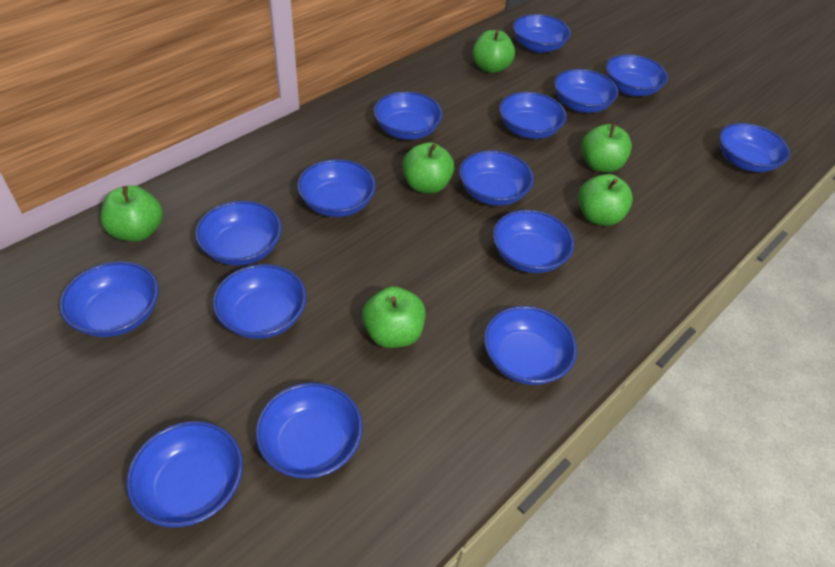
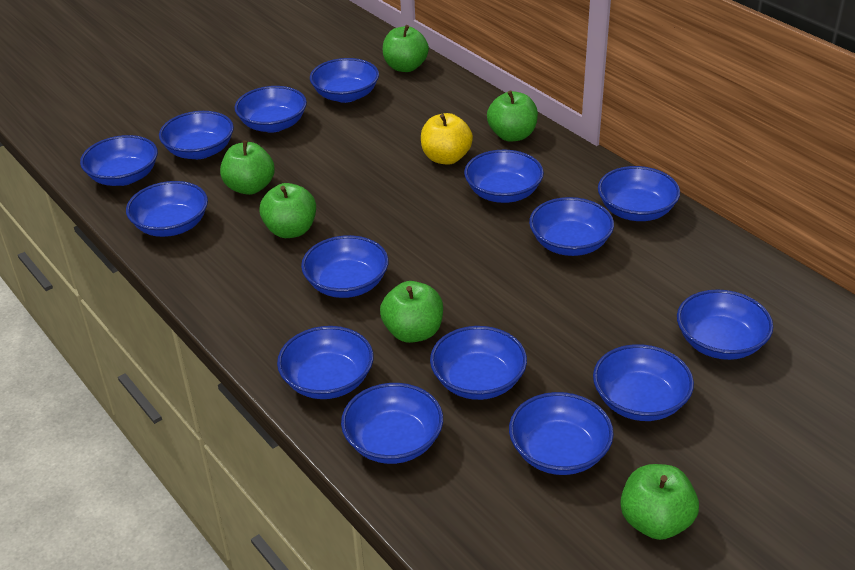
yellow apple: 0 -> 1

